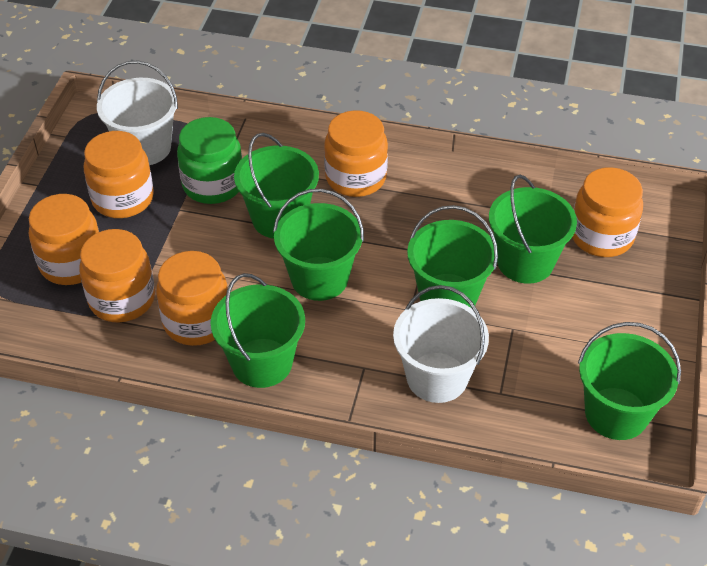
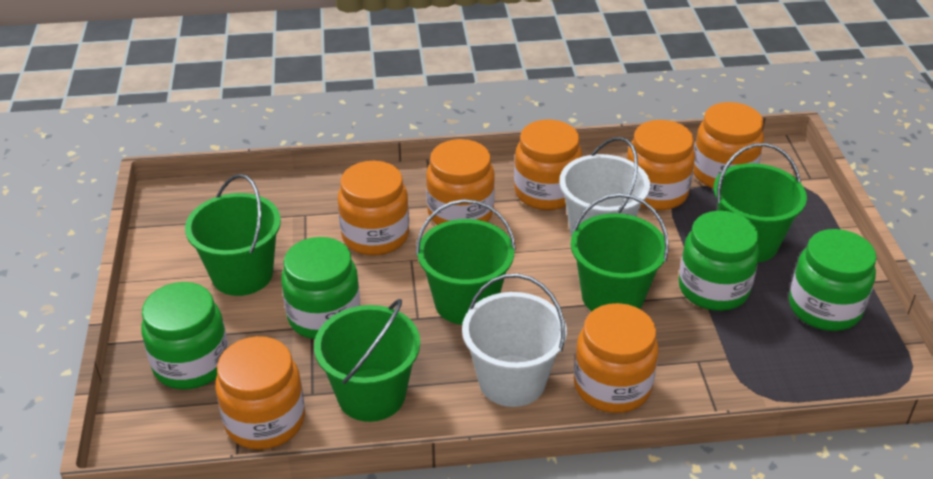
green bucket: 6 -> 5
green jar: 1 -> 4
orange jar: 6 -> 7

